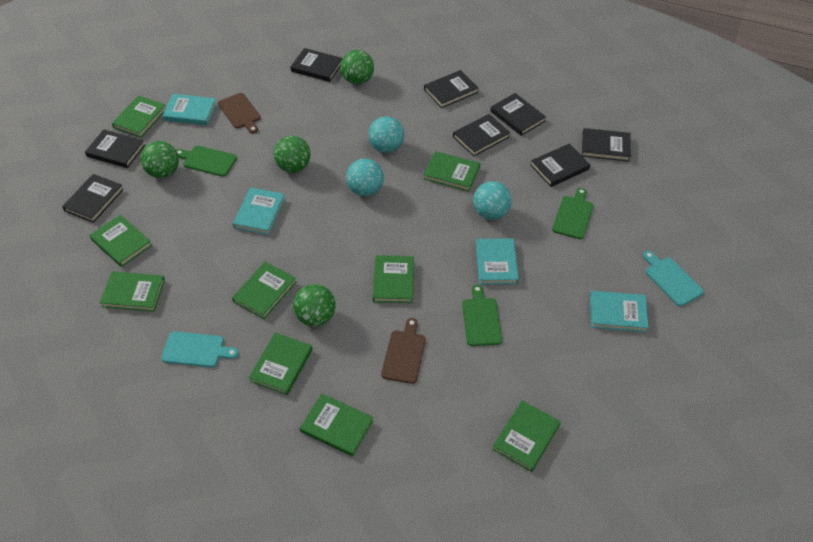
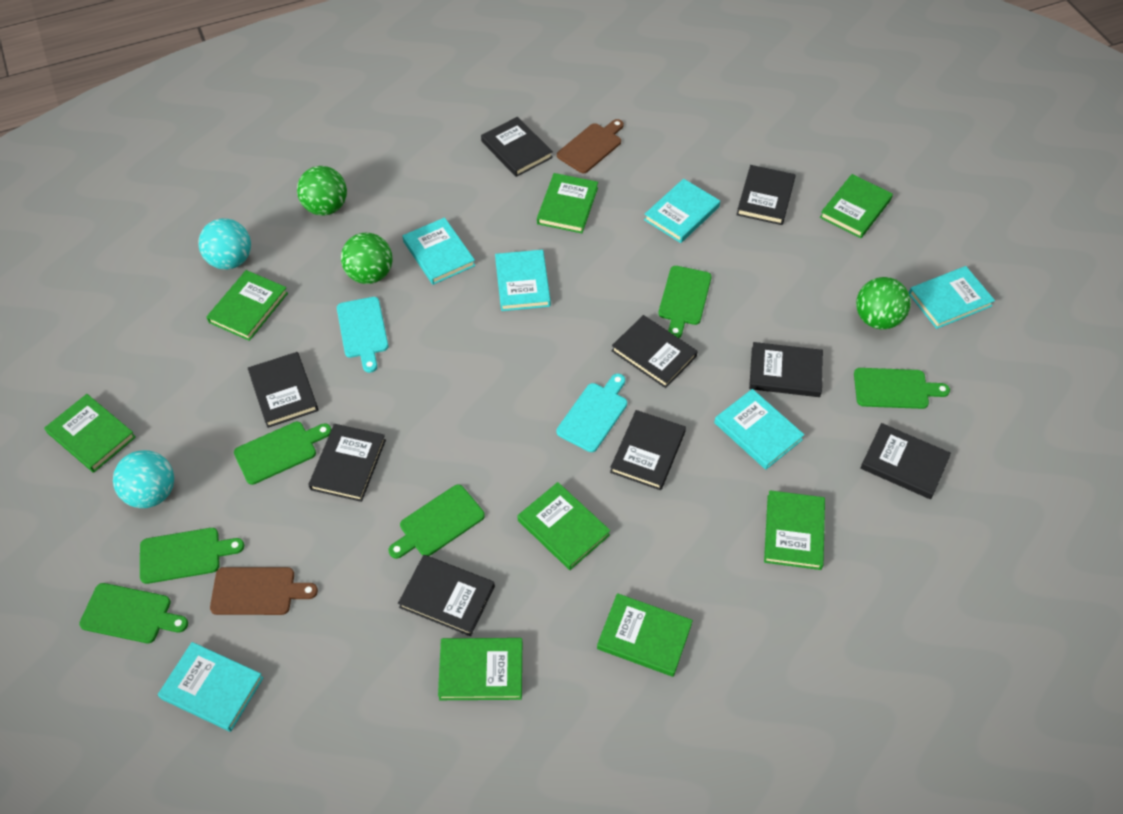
black book: 8 -> 9
green ball: 4 -> 3
green book: 9 -> 8
green cutting board: 3 -> 6
turquoise ball: 3 -> 2
turquoise book: 4 -> 6

